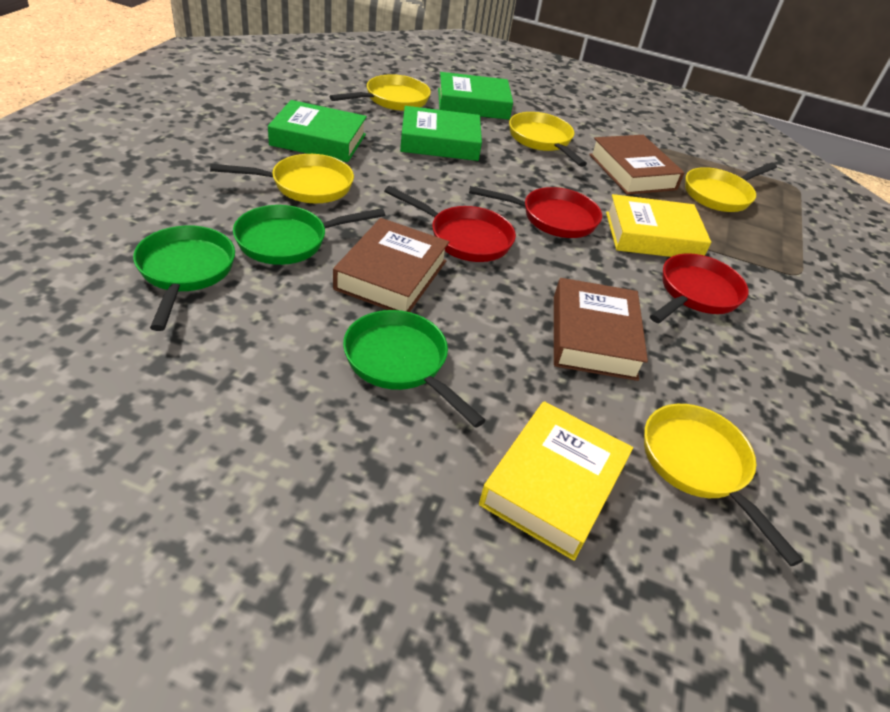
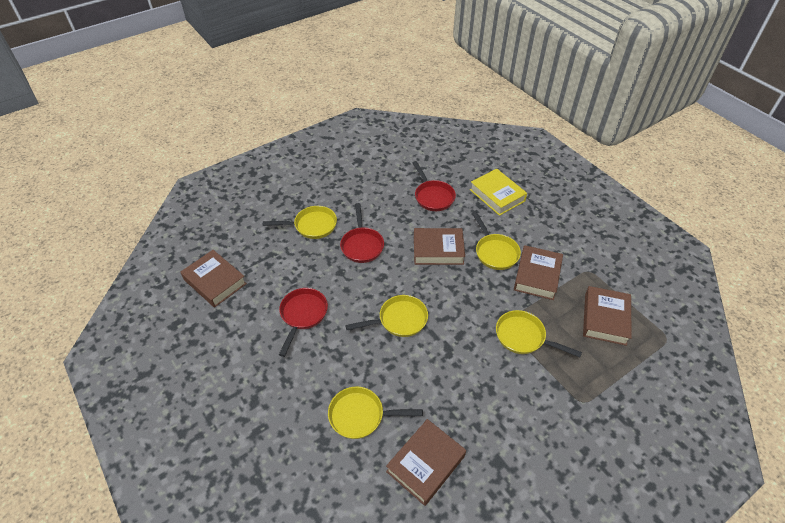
brown book: 3 -> 5
green book: 3 -> 0
green pan: 3 -> 0
yellow book: 2 -> 1

